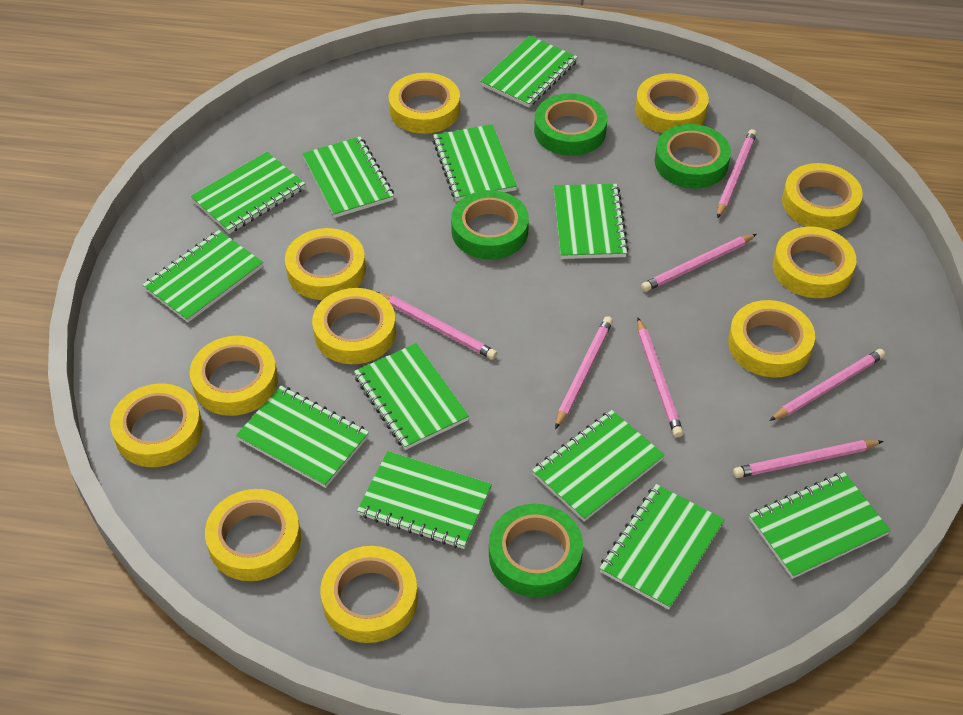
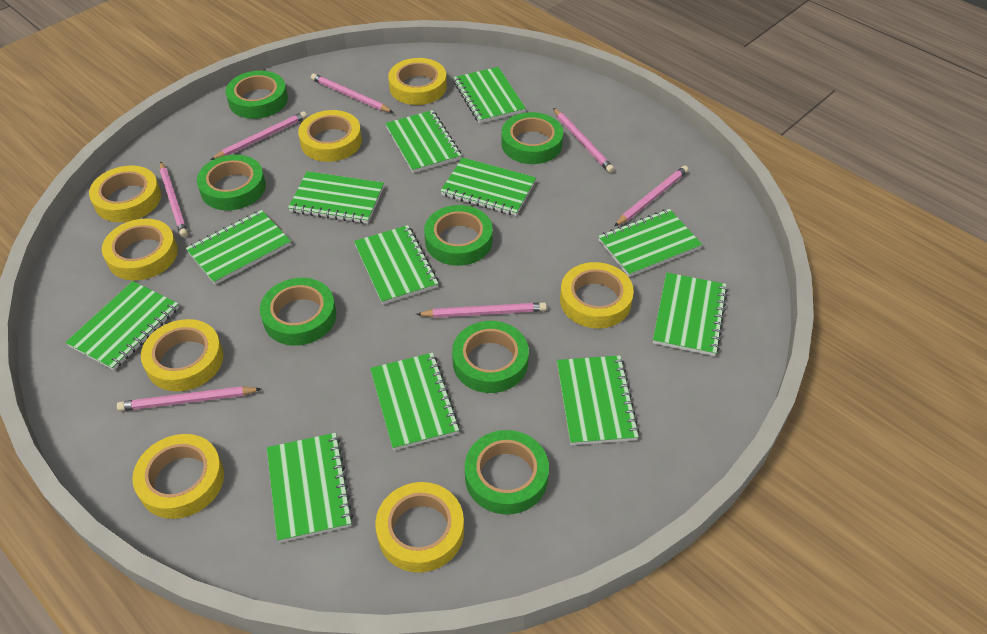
green tape: 4 -> 7
yellow tape: 11 -> 8

